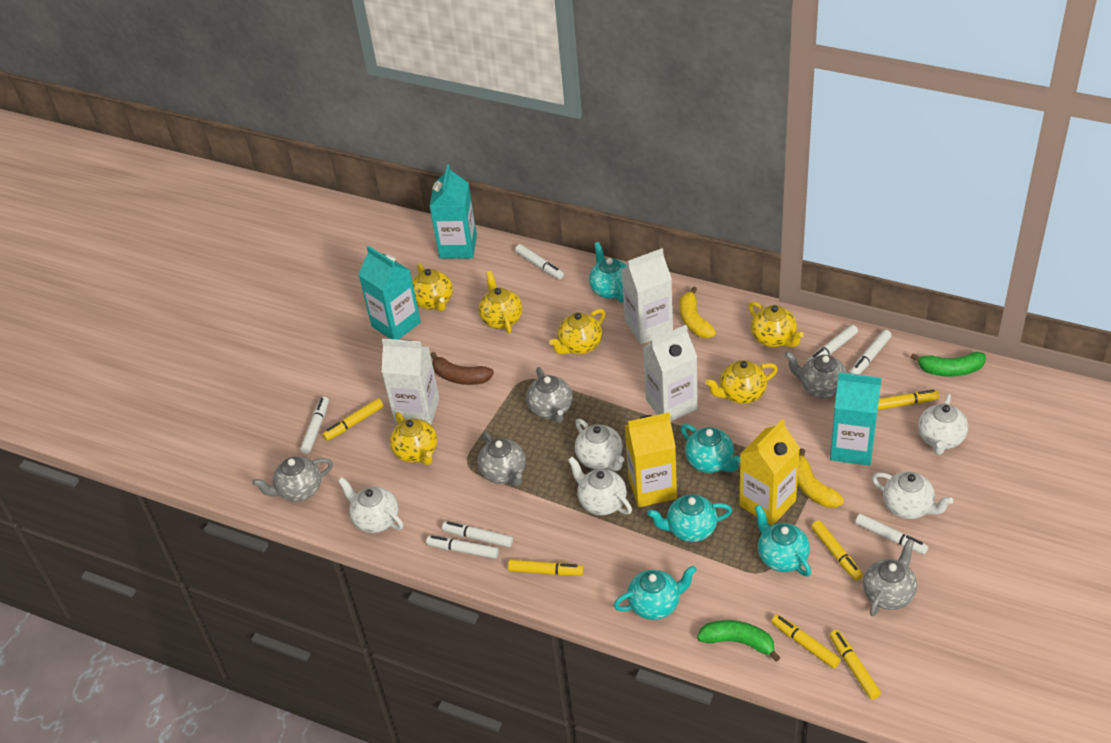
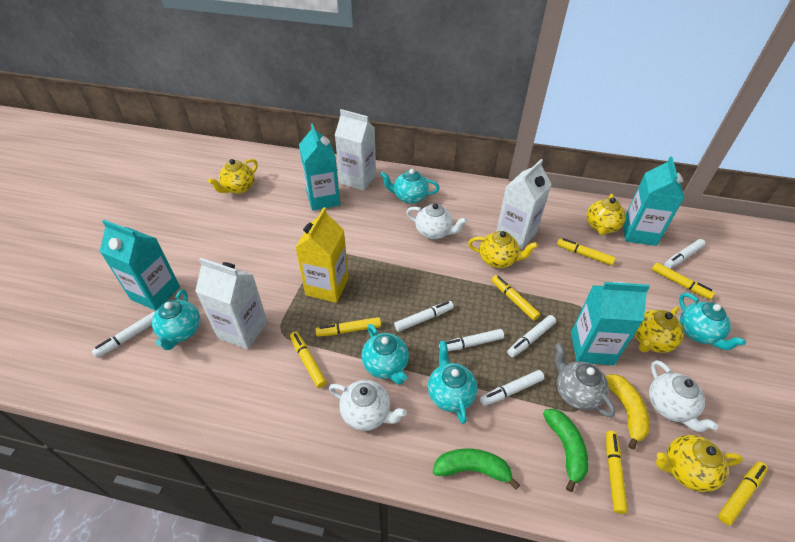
brown banana: 1 -> 0
grey teapot: 5 -> 1
turquoise carton: 3 -> 4
white marker: 7 -> 6
white teapot: 5 -> 3
yellow banana: 2 -> 1
yellow carton: 2 -> 1
yellow marker: 6 -> 7
yellow teapot: 6 -> 5

